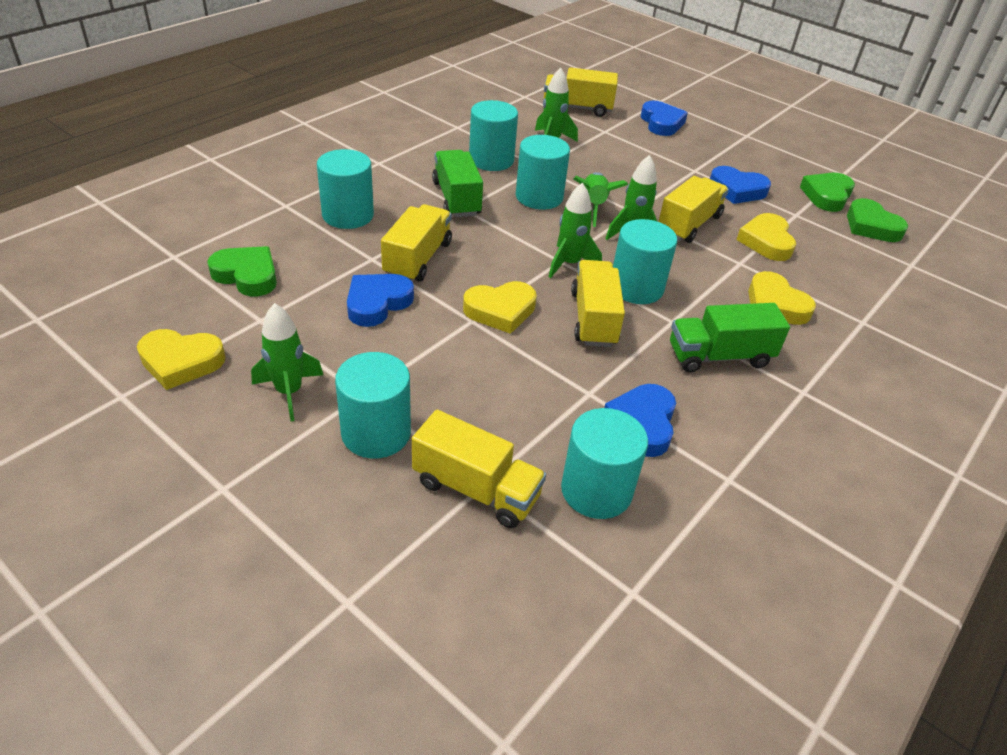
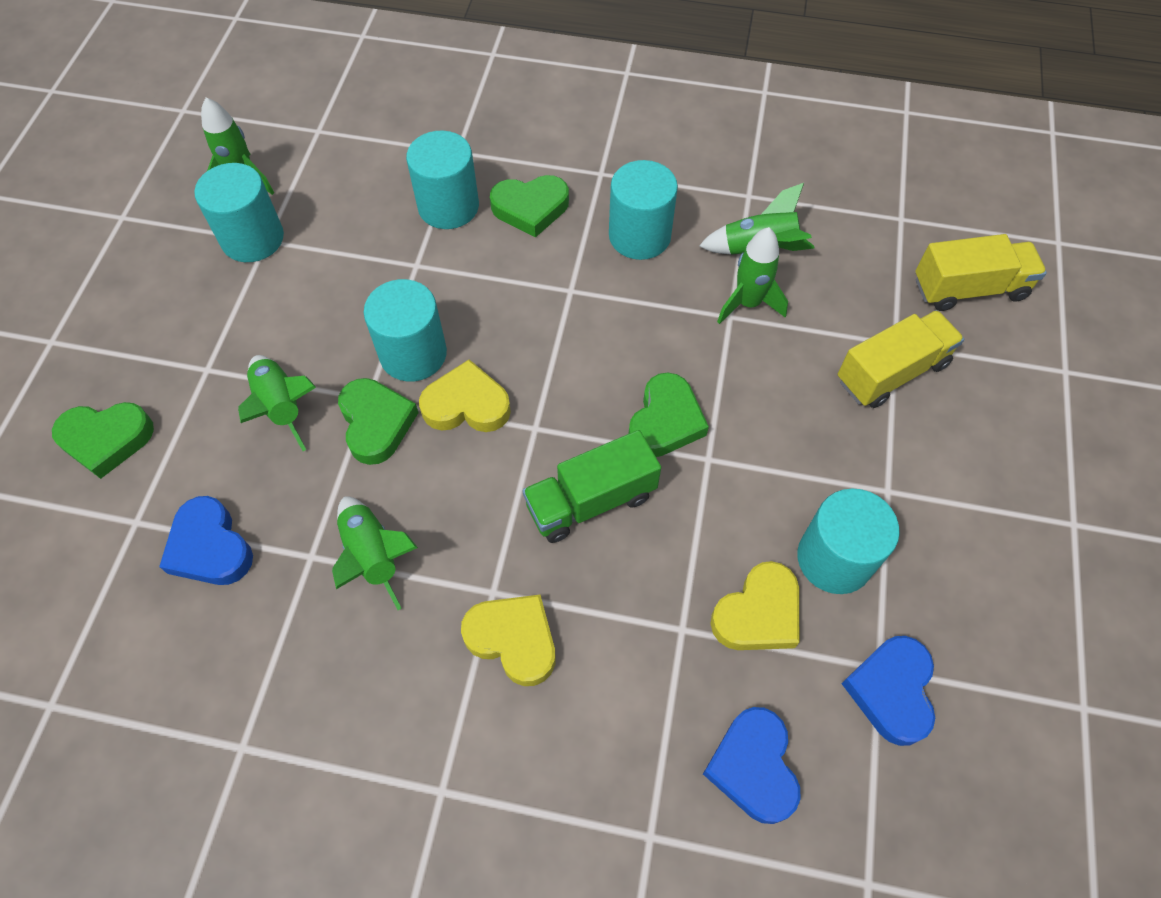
blue heart: 4 -> 3
green heart: 3 -> 4
green truck: 2 -> 1
turquoise cylinder: 6 -> 5
yellow heart: 4 -> 3
yellow truck: 5 -> 2

